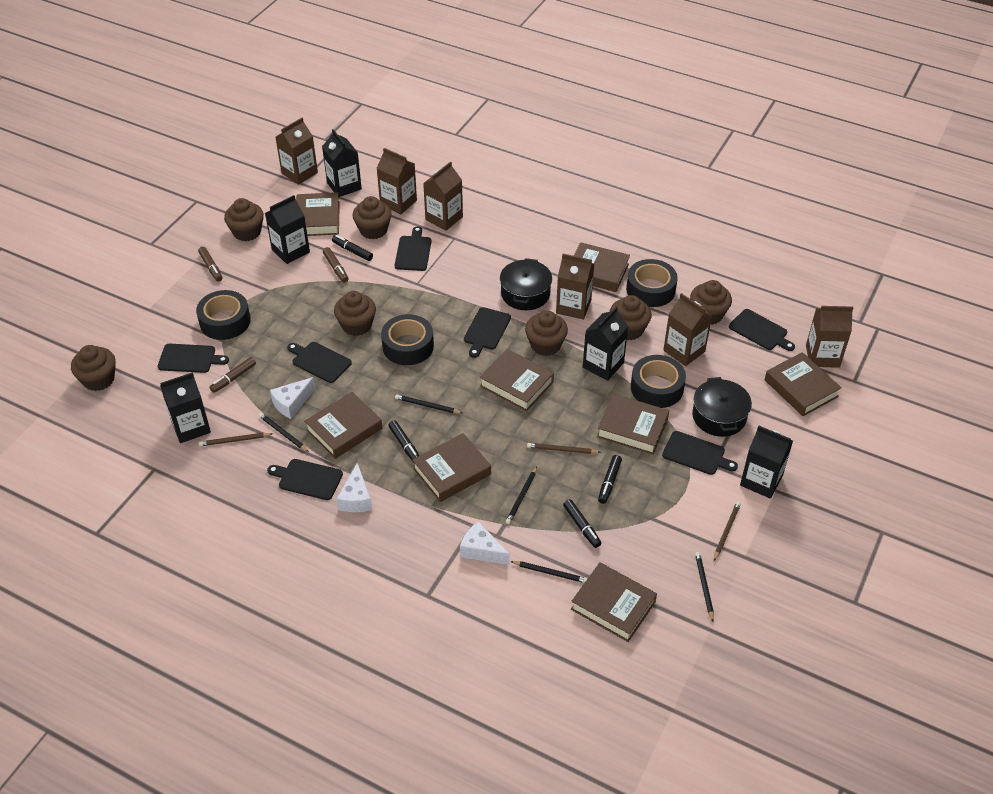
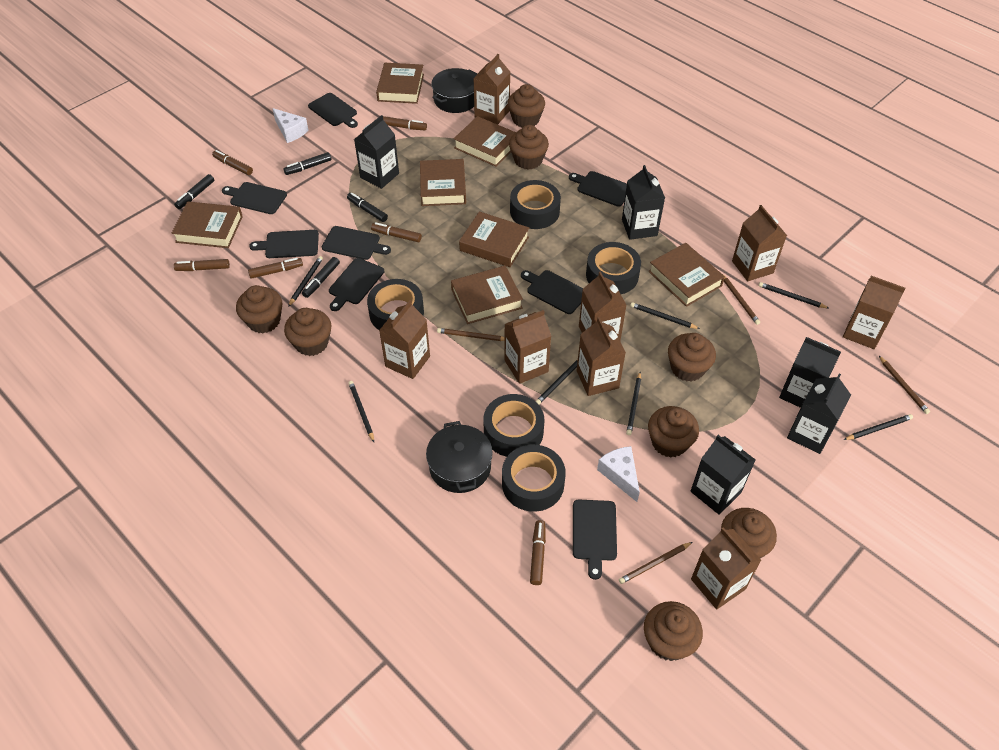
black cutting board: 7 -> 8
black pencil: 5 -> 7
black tape: 4 -> 5
brown book: 8 -> 7
brown carton: 6 -> 8
brown cupcake: 7 -> 8
brown marker: 3 -> 6
brown pencil: 3 -> 4
white cheese: 3 -> 2

